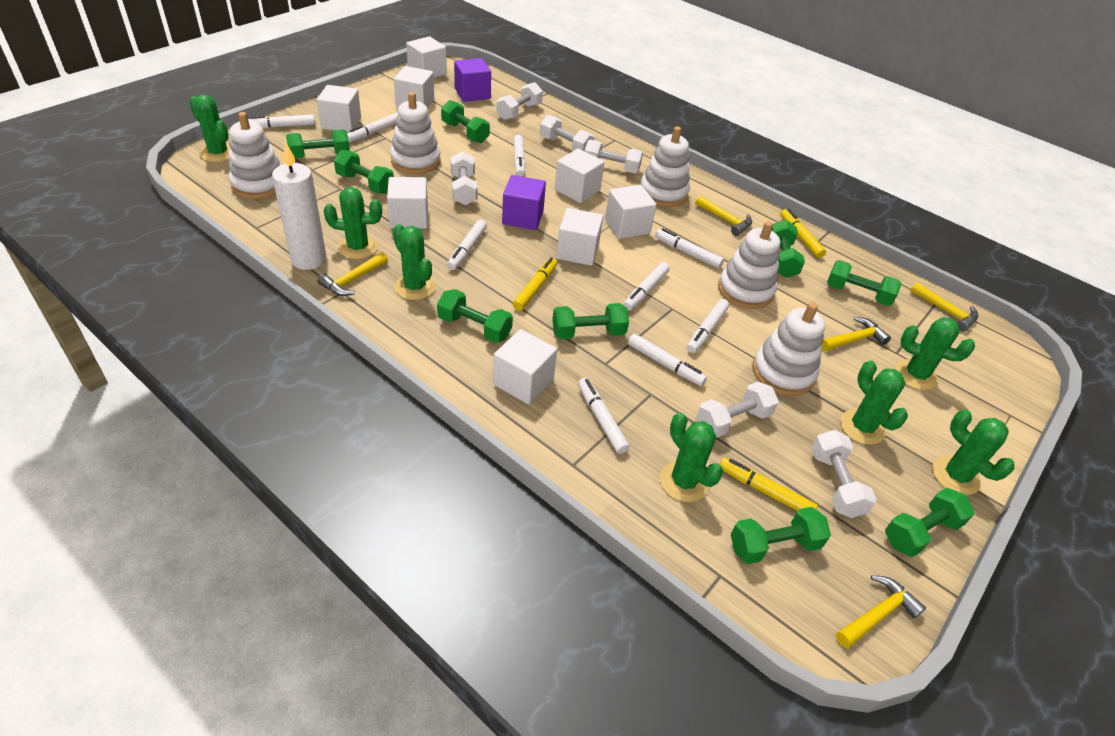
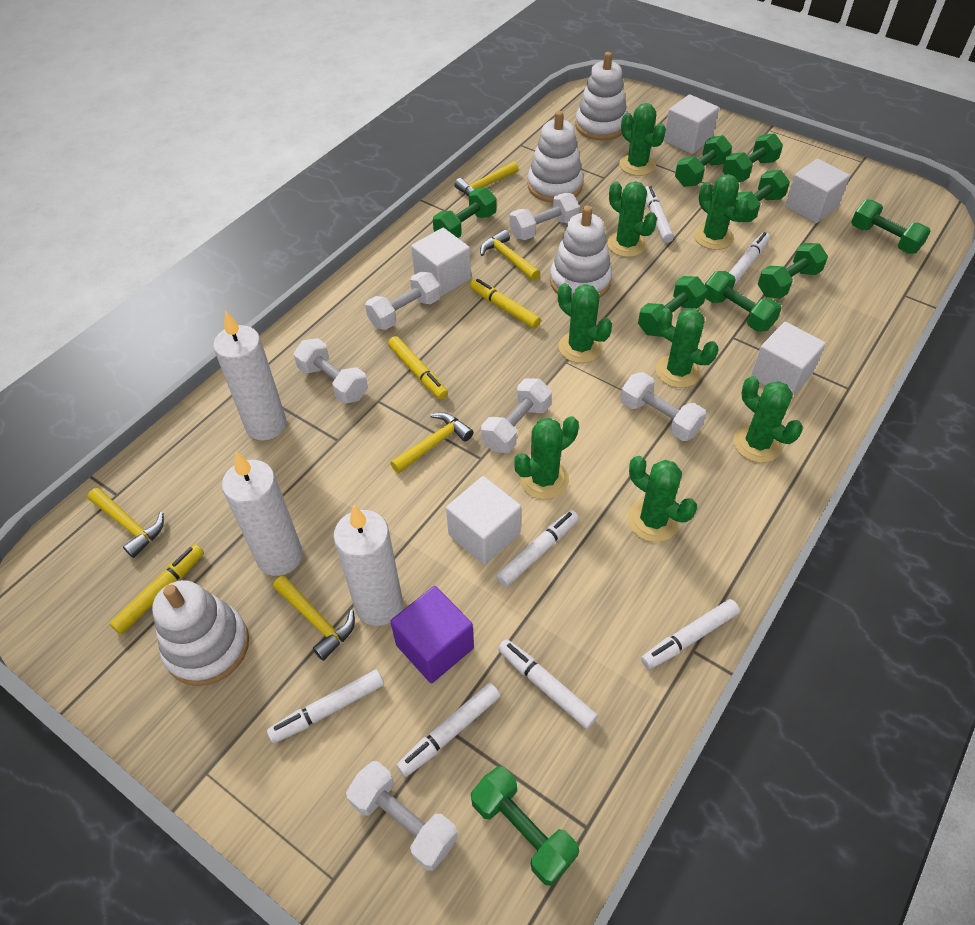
green cactus: 7 -> 8
purple cube: 2 -> 1
white candle: 1 -> 3
white cube: 8 -> 5
white marker: 9 -> 7
white stacking toy: 5 -> 4

